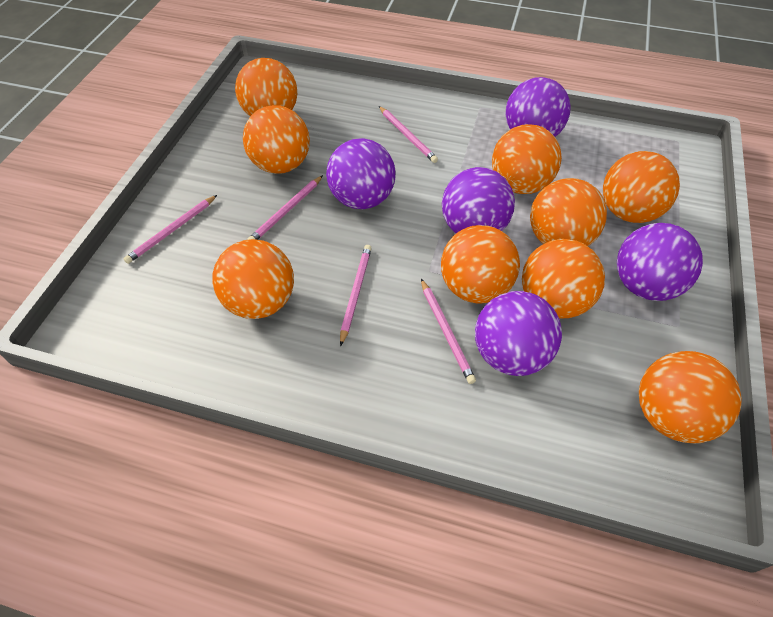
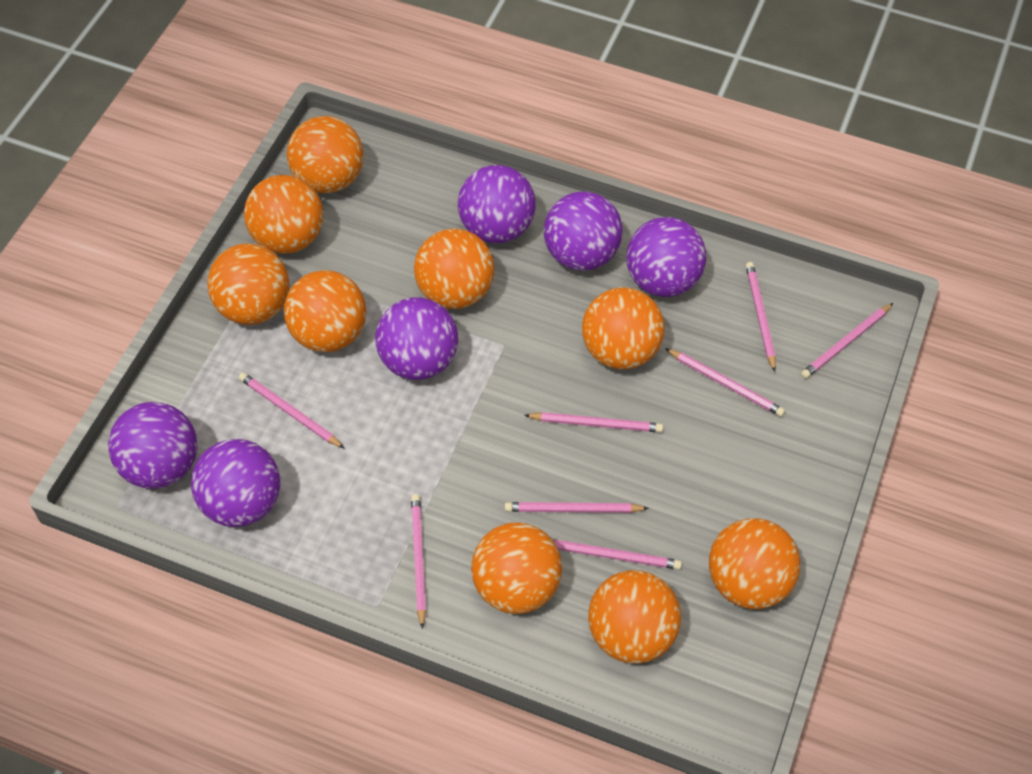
pink pencil: 5 -> 8
purple ball: 5 -> 6

